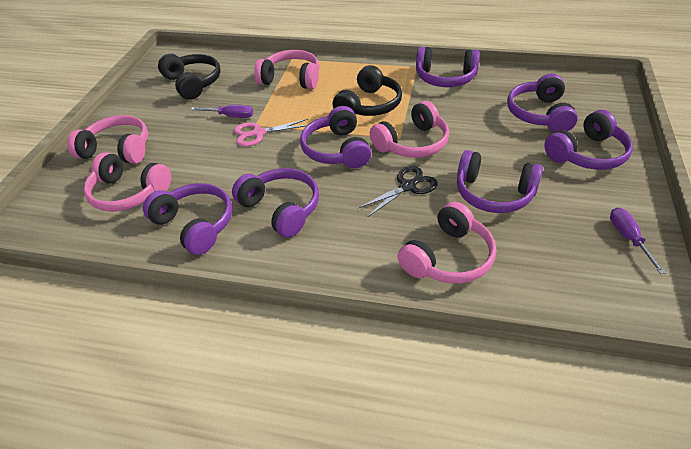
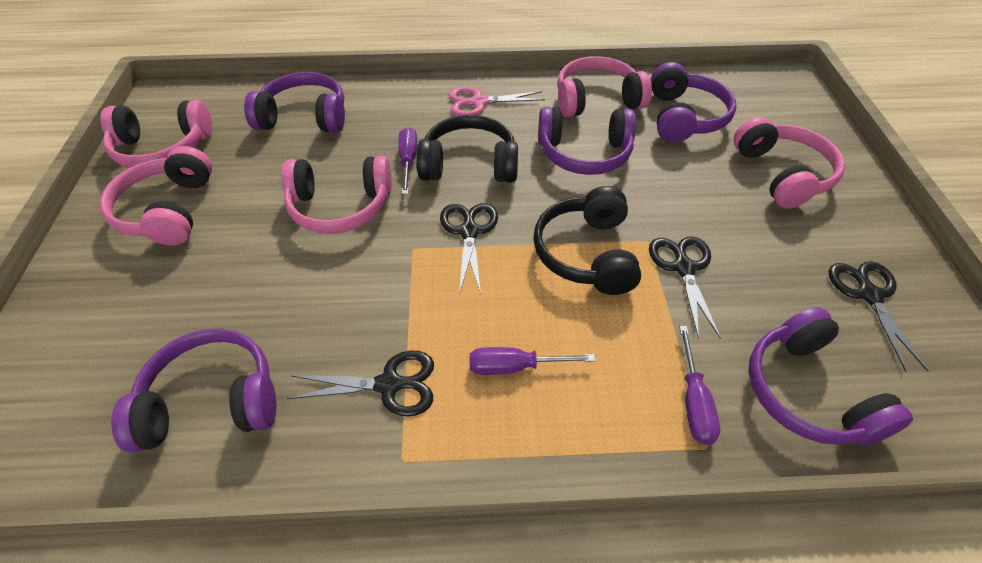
black scissors: 1 -> 4
purple headphones: 7 -> 5
purple screwdriver: 2 -> 3

